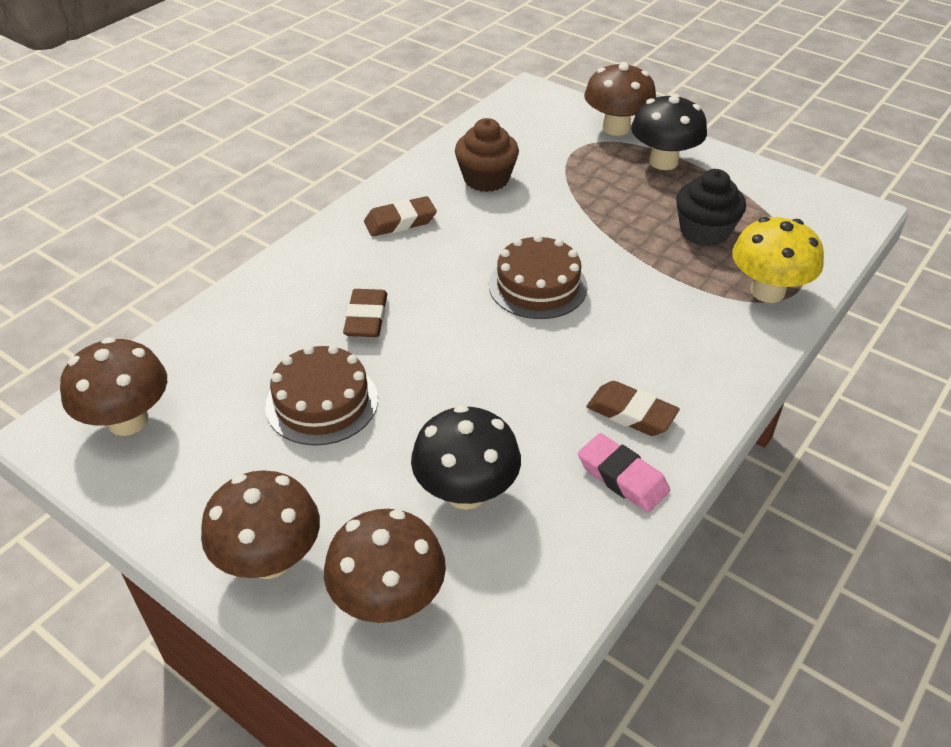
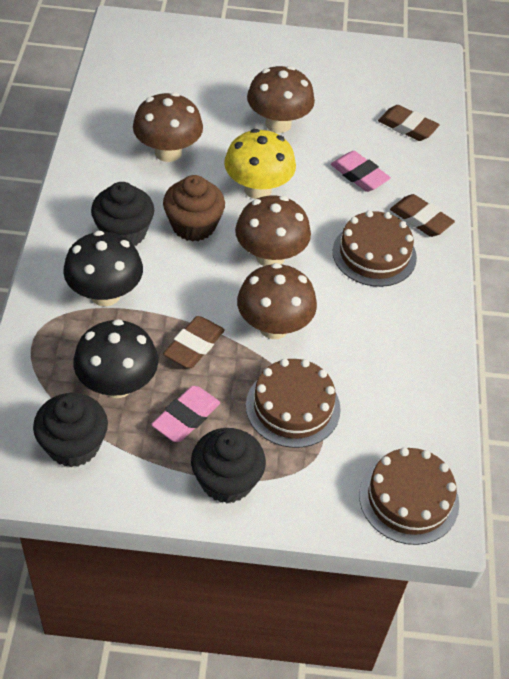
black cupcake: 1 -> 3
brown cake: 2 -> 3
pink eraser: 1 -> 2

